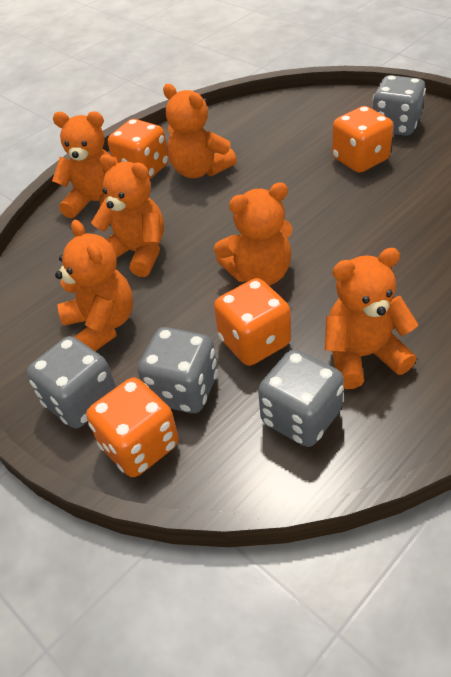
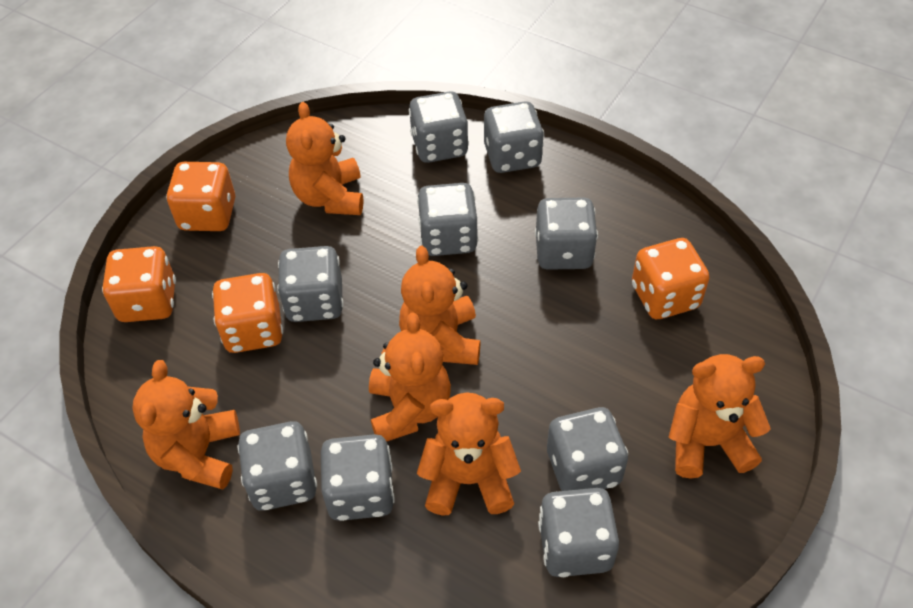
grey dice: 4 -> 9

